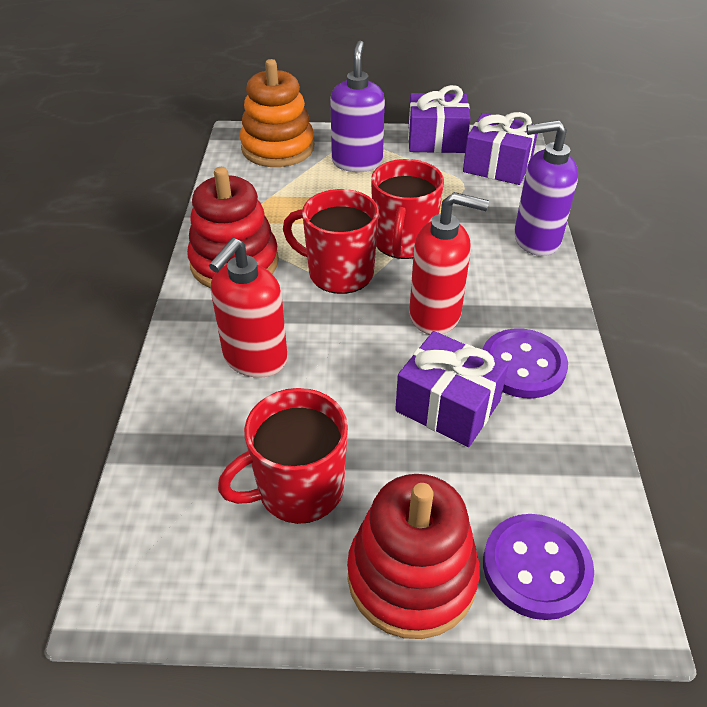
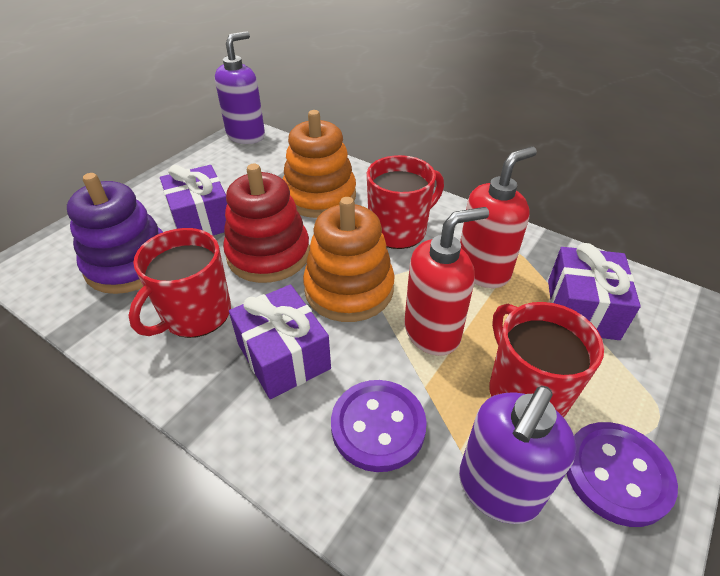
orange stacking toy: 1 -> 2
purple stacking toy: 0 -> 1
red stacking toy: 2 -> 1

